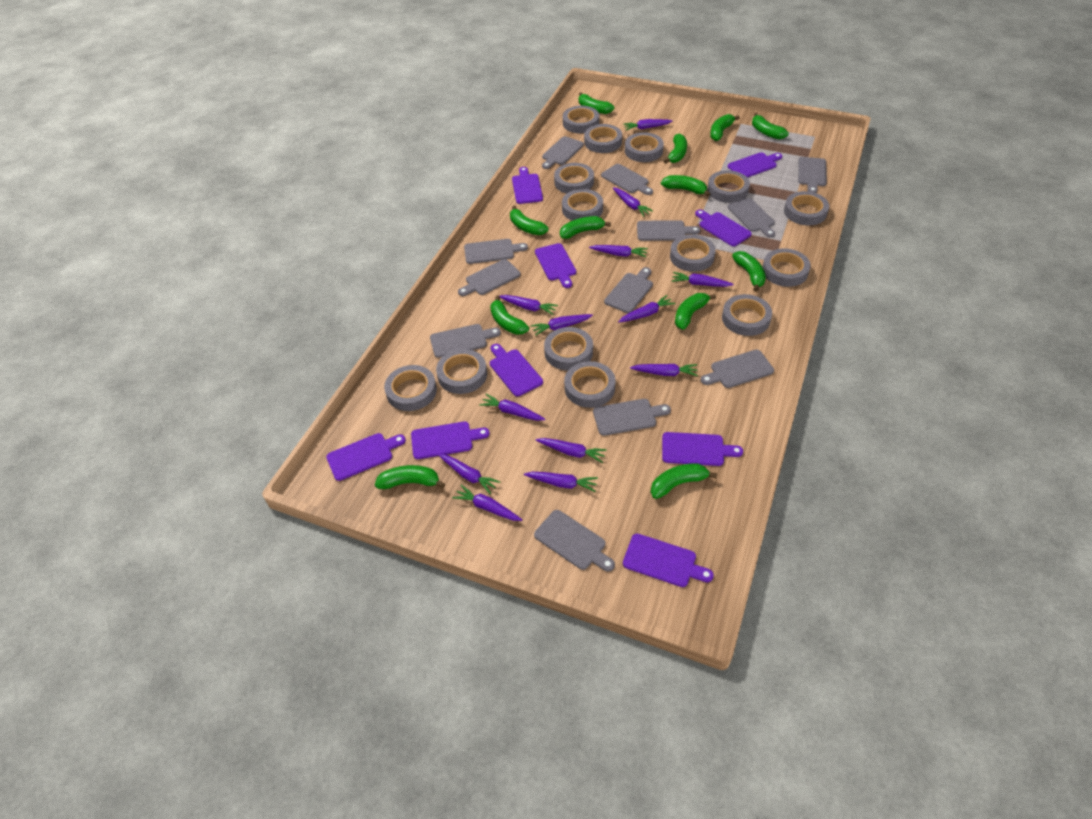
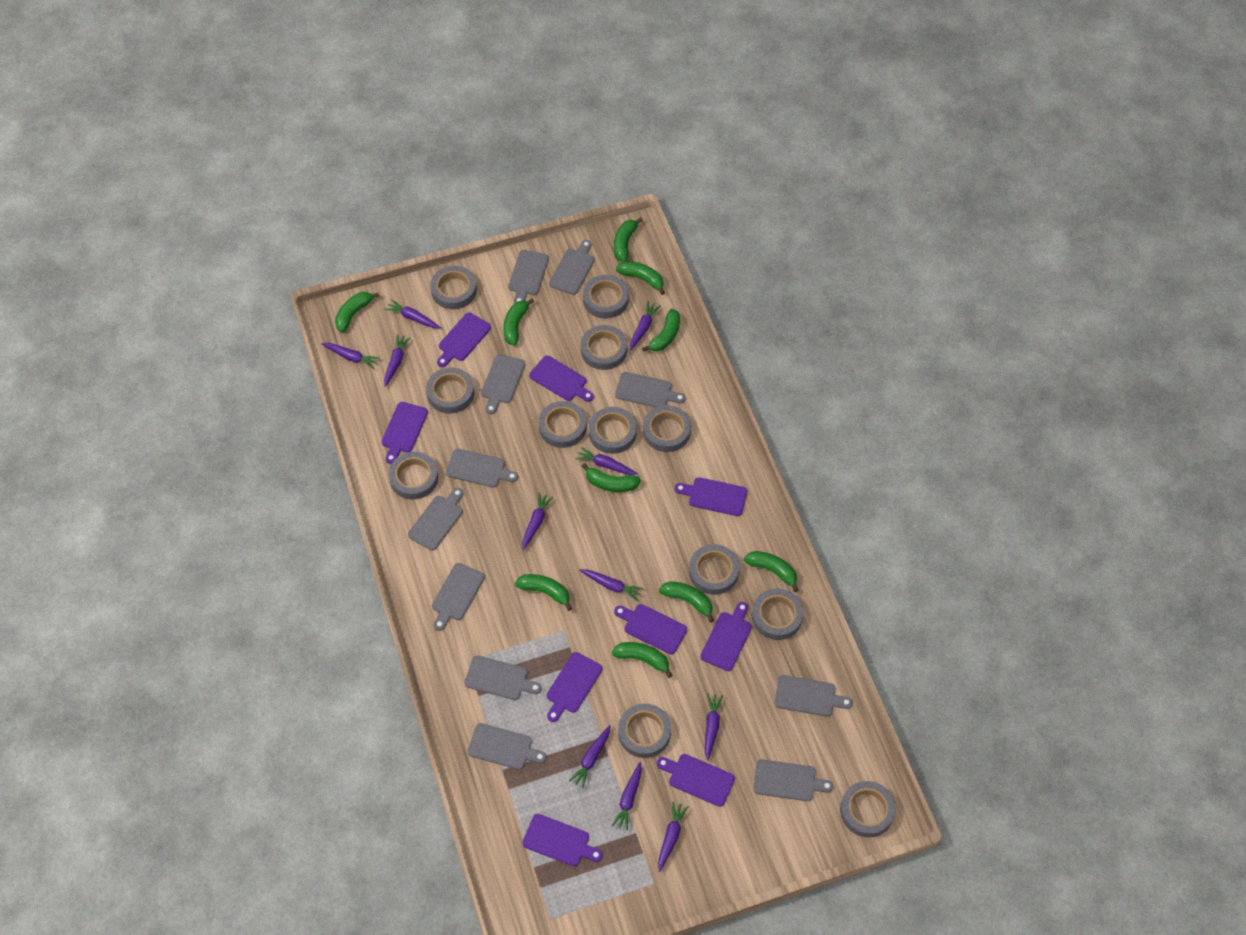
green banana: 12 -> 10
grey cutting board: 12 -> 11
grey tape: 14 -> 12
purple carrot: 13 -> 11

